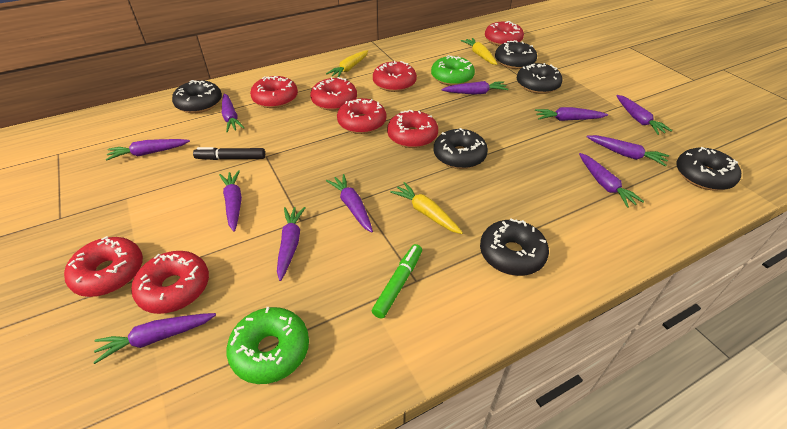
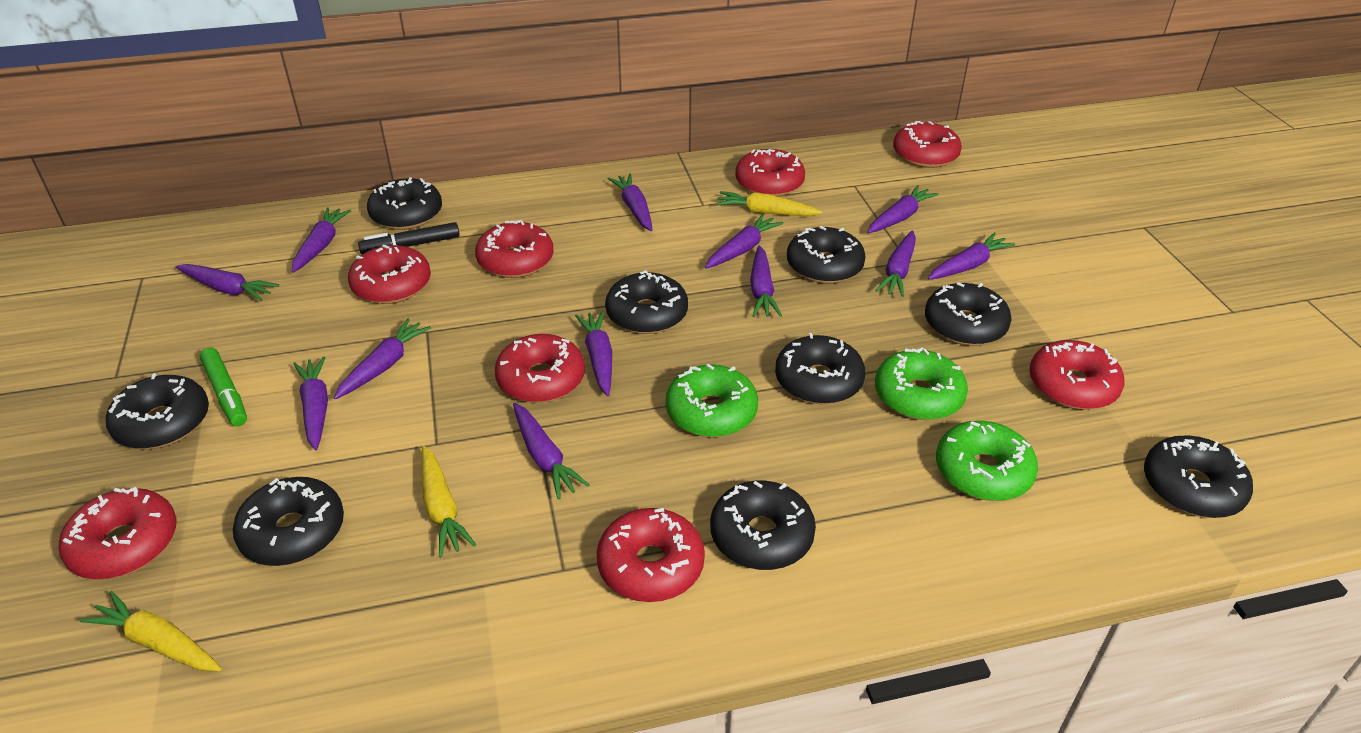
black donut: 6 -> 9
green donut: 2 -> 3
purple carrot: 11 -> 12

